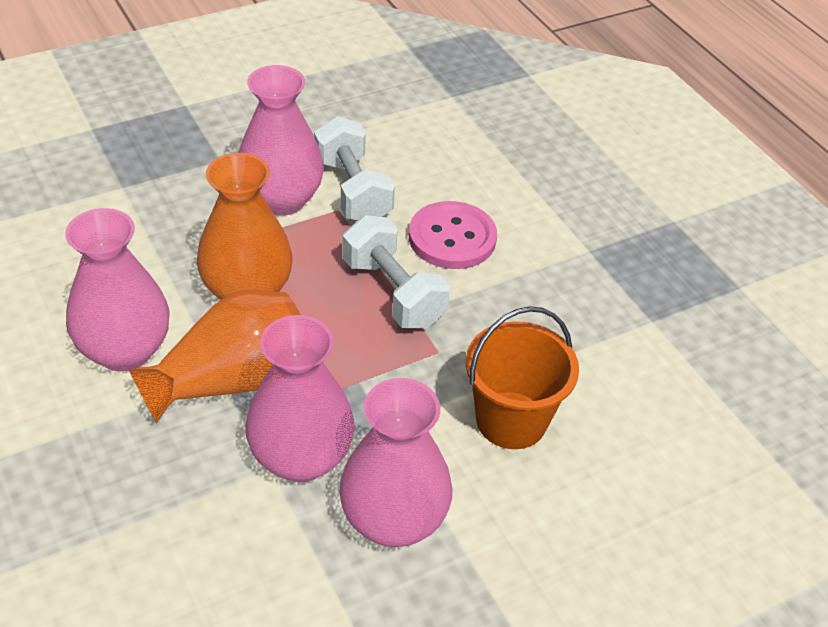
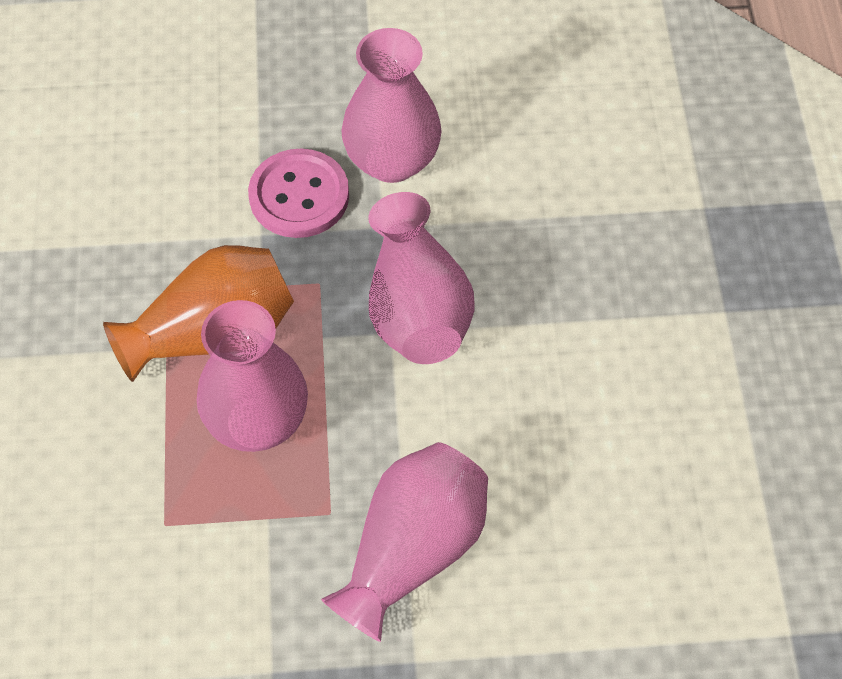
orange bucket: 1 -> 0
orange vase: 2 -> 1
white dumbbell: 2 -> 0

